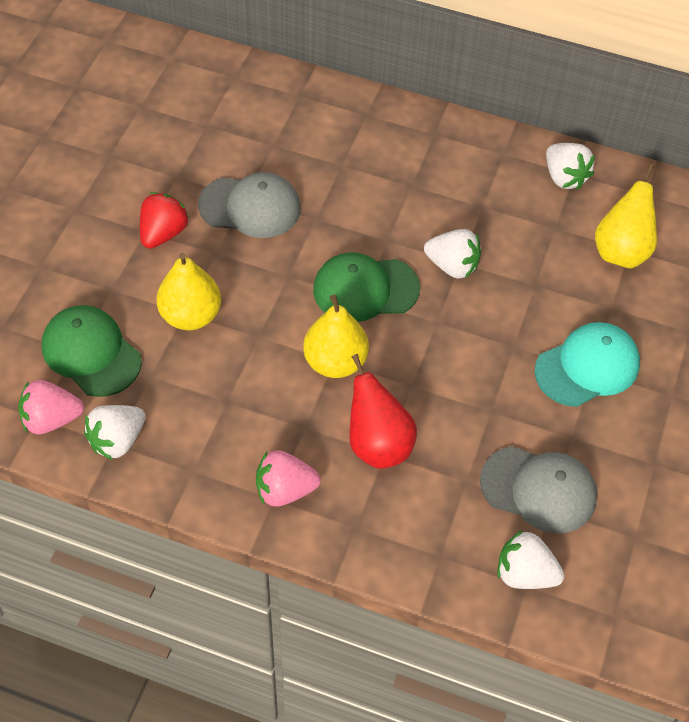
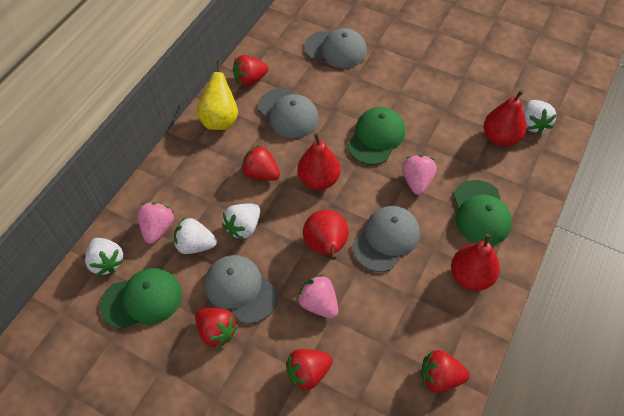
green cap: 2 -> 3
grey cap: 2 -> 4
pink strawberry: 2 -> 3
red pear: 1 -> 4
red strawberry: 1 -> 5
turquoise cap: 1 -> 0
yellow pear: 3 -> 1

